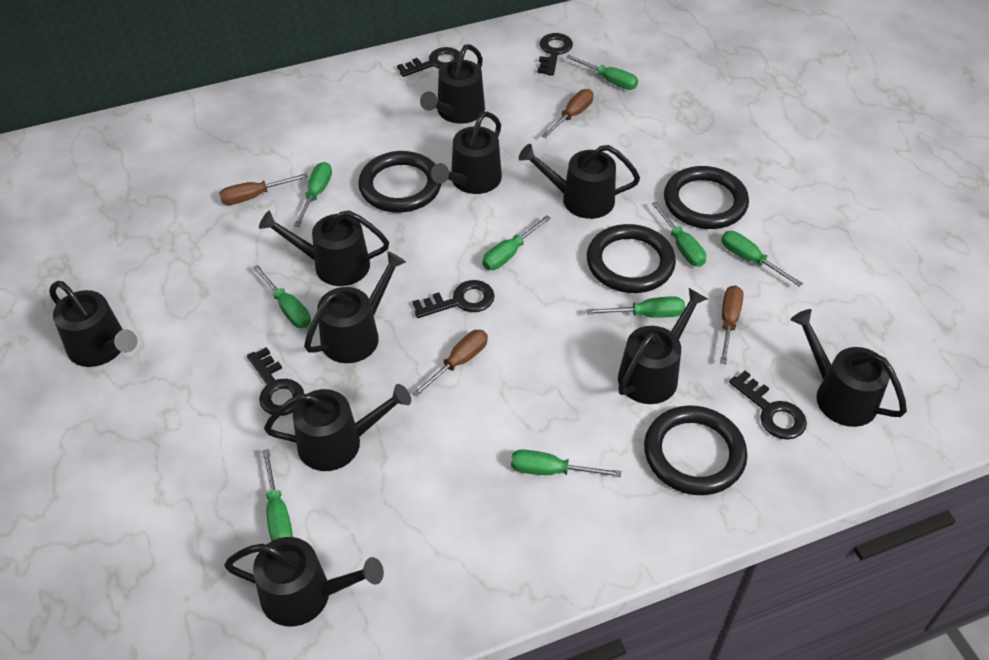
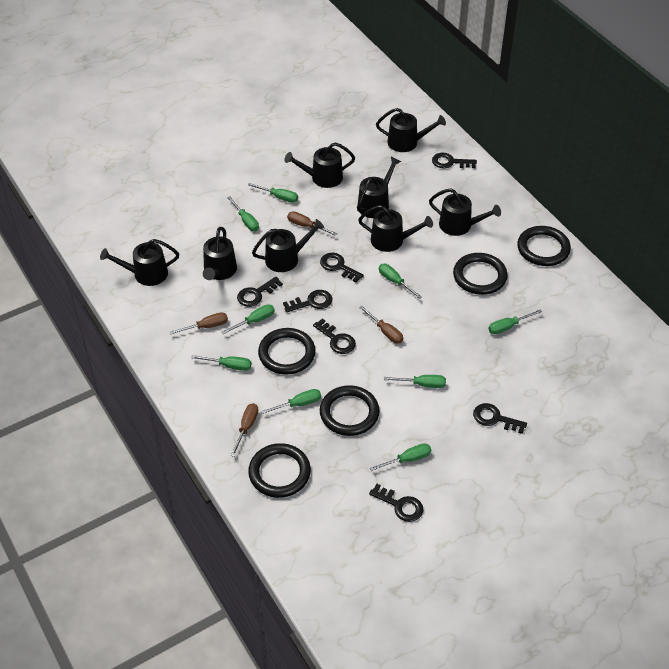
black key: 5 -> 7
black ring: 4 -> 5
black watering can: 10 -> 8

